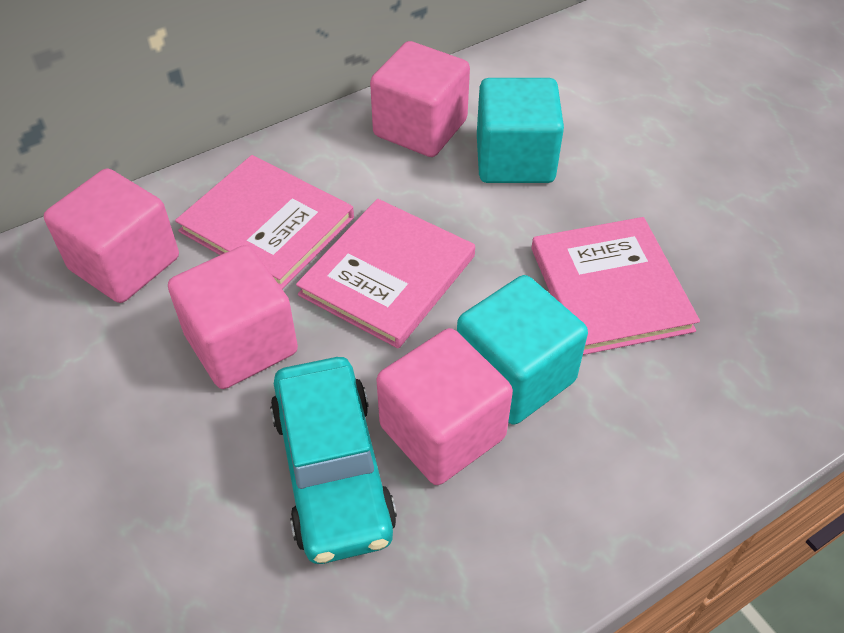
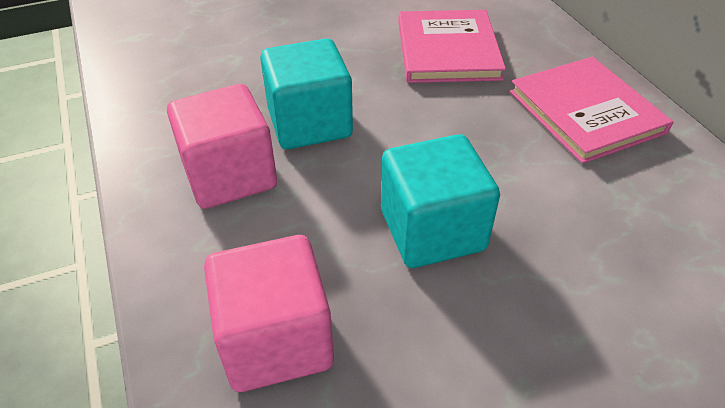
pink book: 3 -> 2
pink cube: 4 -> 2
turquoise car: 1 -> 0

